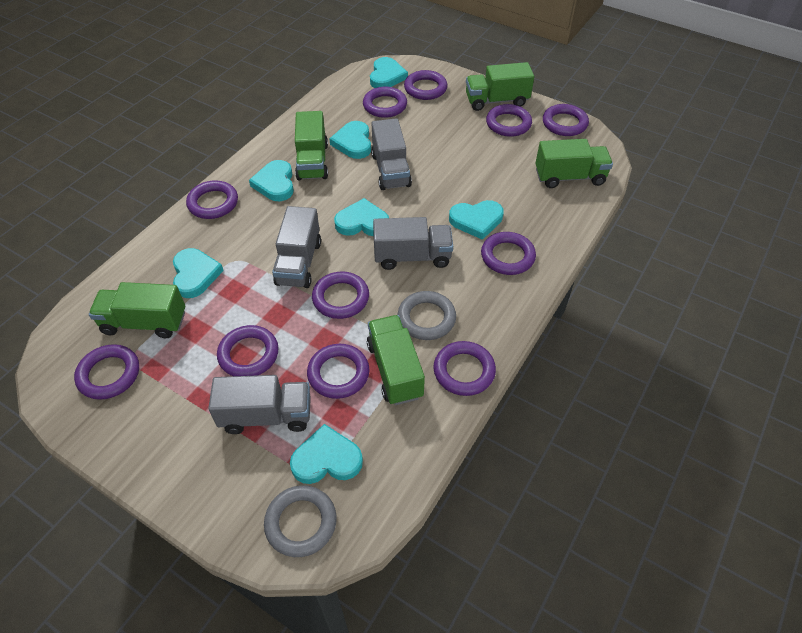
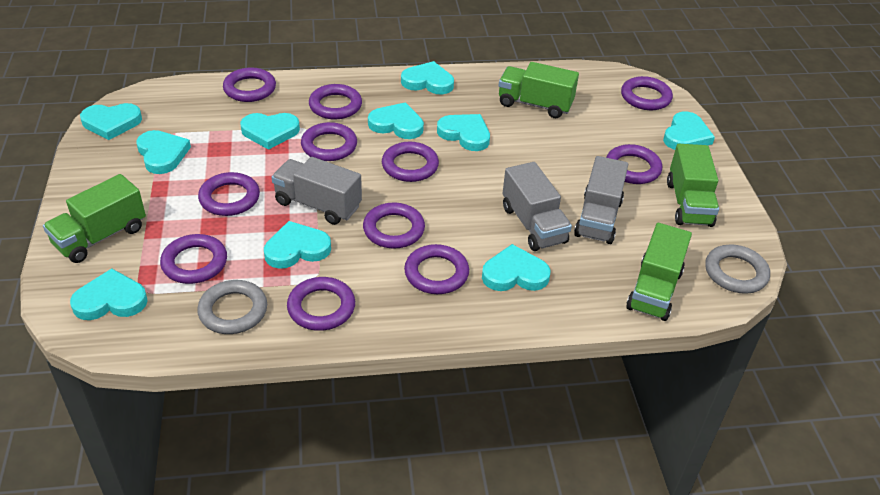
green truck: 5 -> 4
grey truck: 4 -> 3
turquoise heart: 7 -> 10

